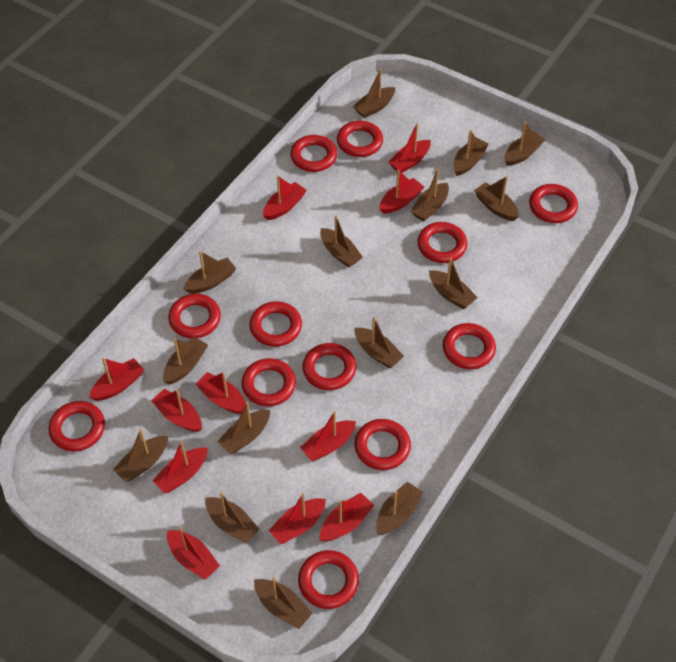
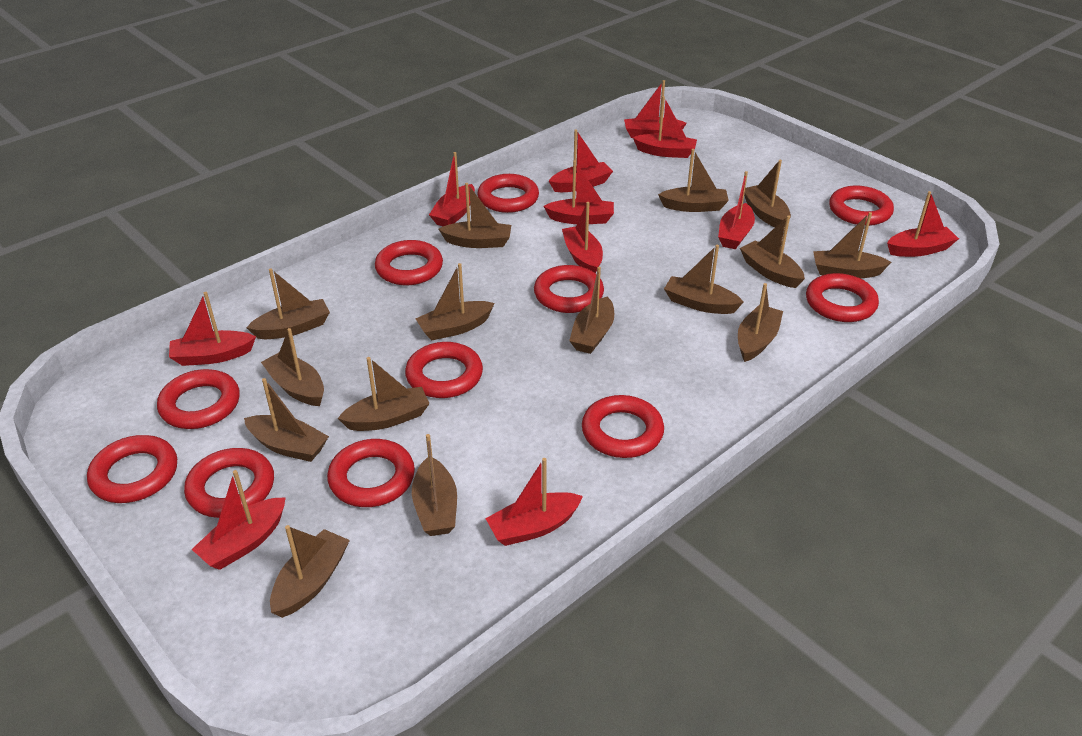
red ring: 12 -> 11

